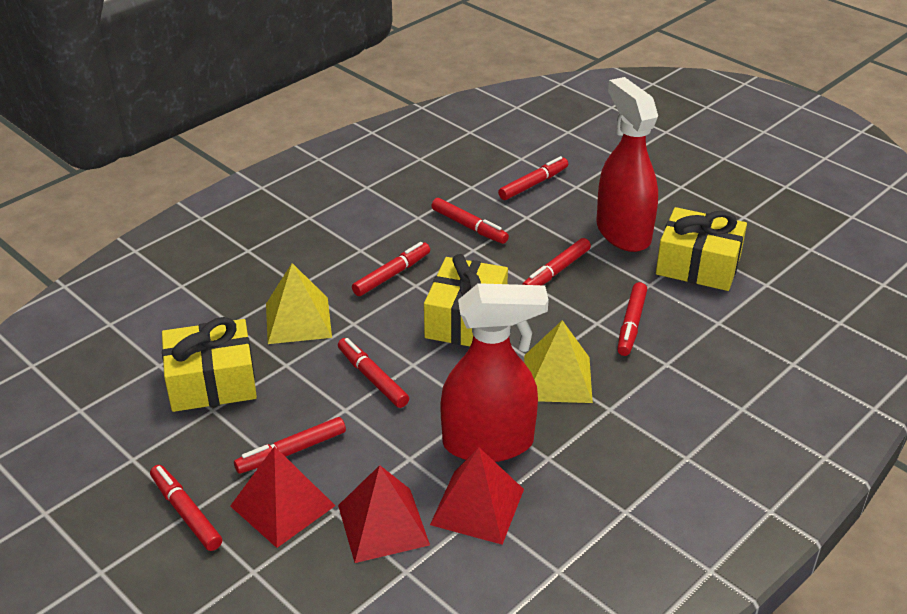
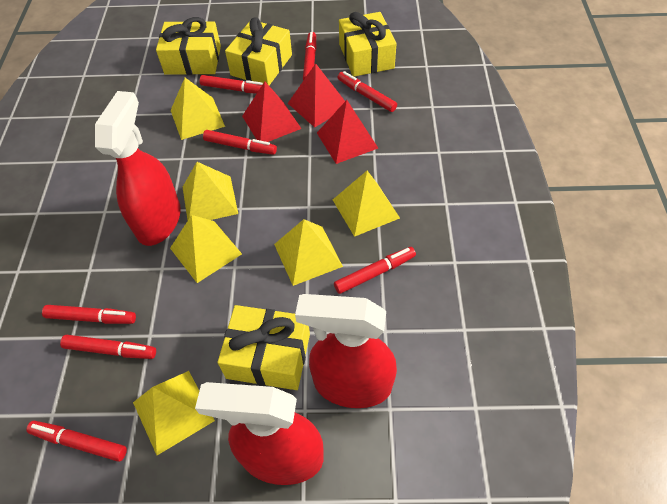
red spray bottle: 2 -> 3
yellow gift: 3 -> 4
yellow pyramid: 2 -> 6

